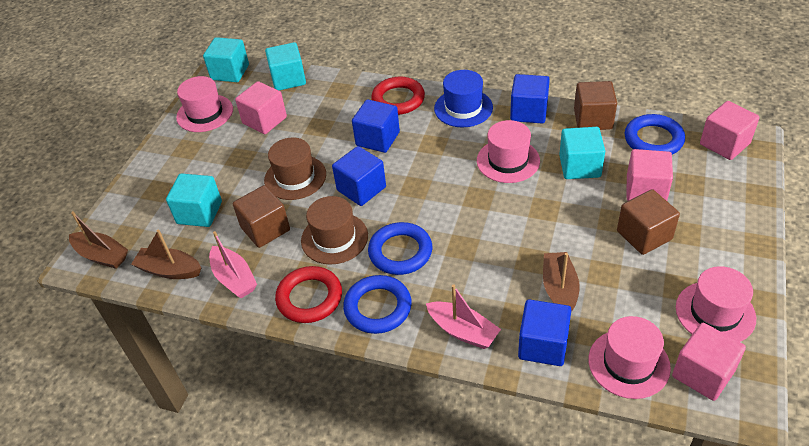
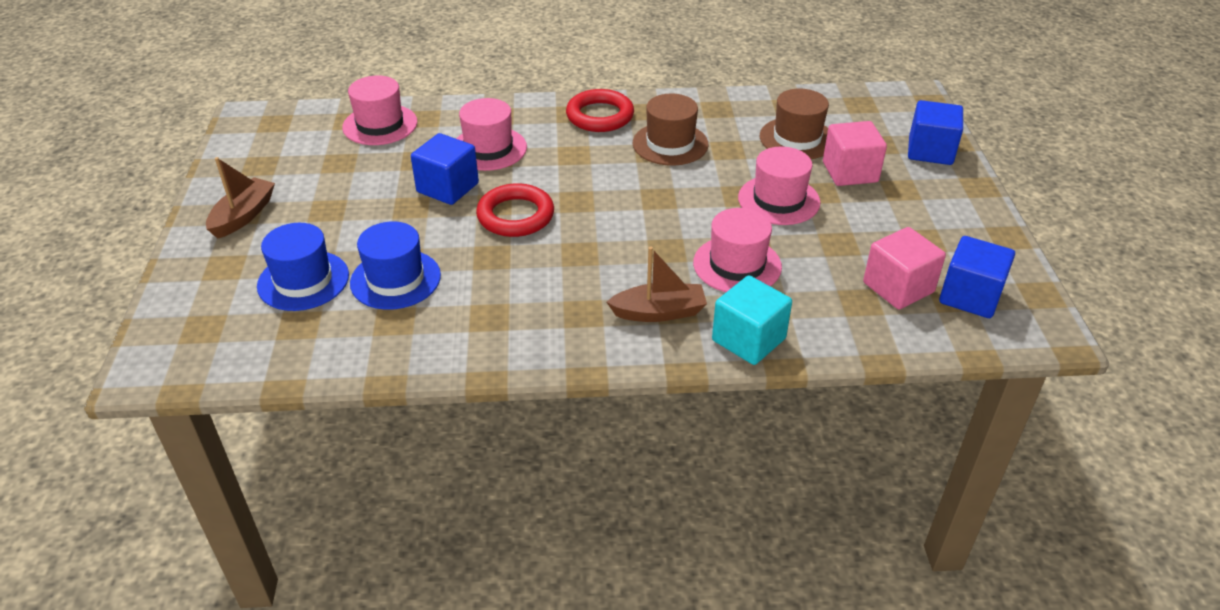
blue cube: 4 -> 3
blue hat: 1 -> 2
blue ring: 3 -> 0
brown boat: 3 -> 2
brown cube: 3 -> 0
pink boat: 2 -> 0
pink cube: 4 -> 2
turquoise cube: 4 -> 1

